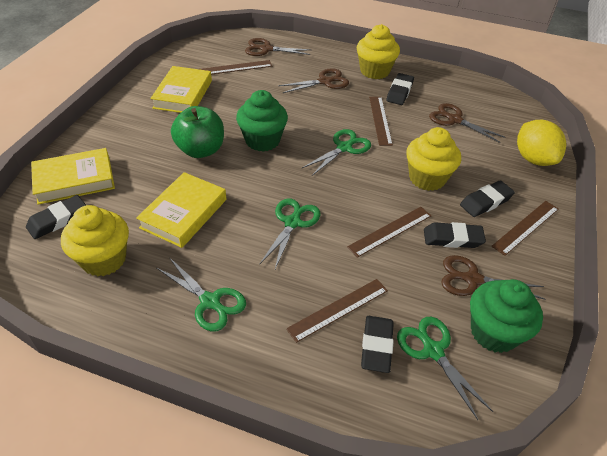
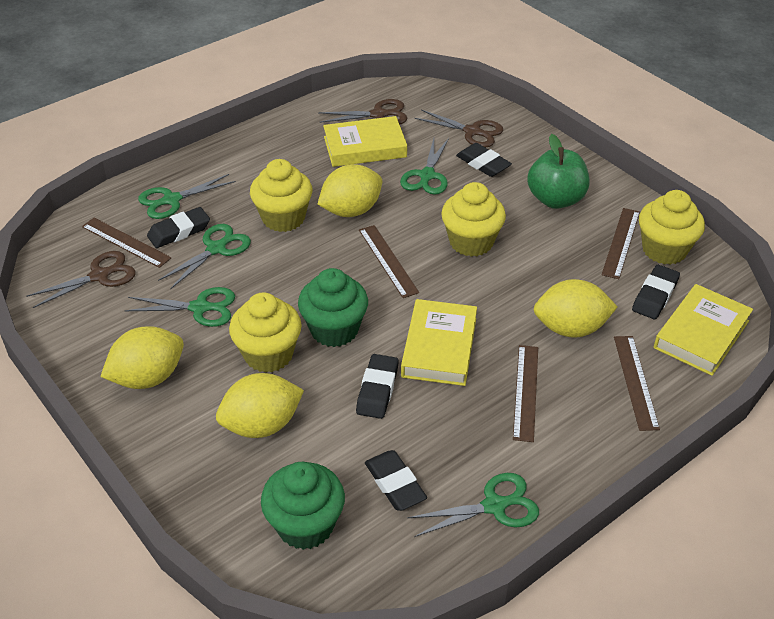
brown scissors: 4 -> 3
green scissors: 4 -> 5
yellow cupcake: 3 -> 4
yellow lemon: 1 -> 4

